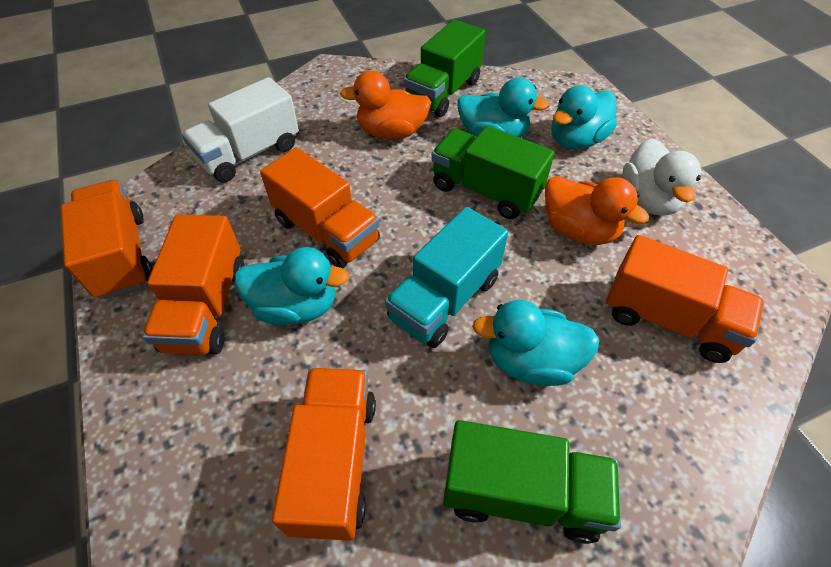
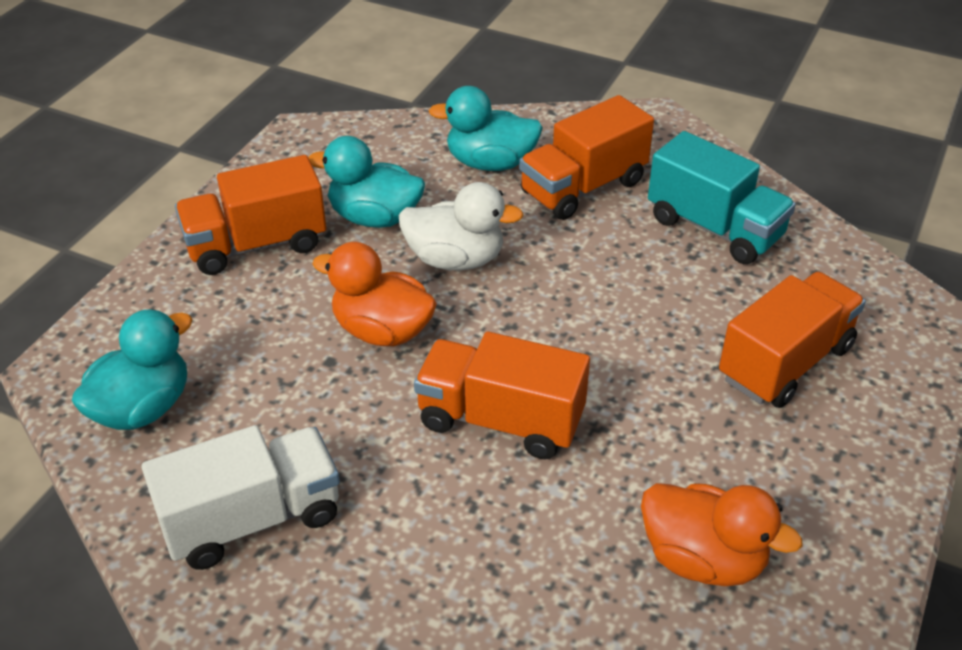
green truck: 3 -> 0
orange truck: 5 -> 4
turquoise duck: 4 -> 3

